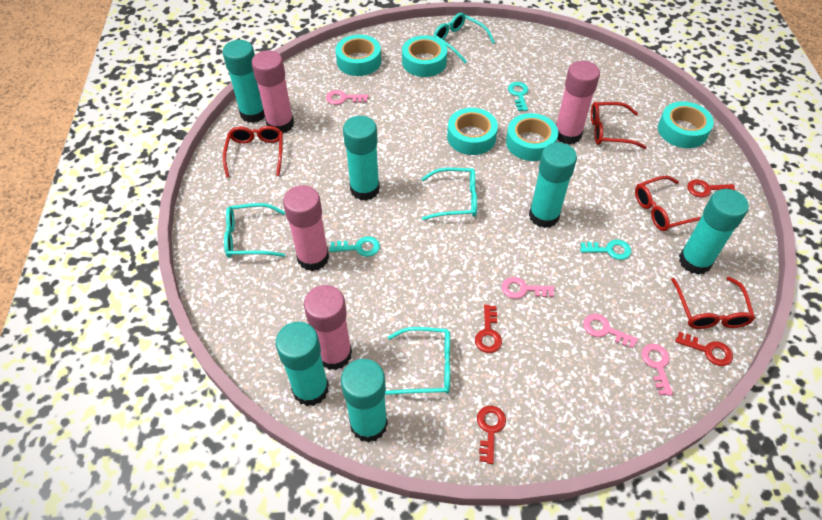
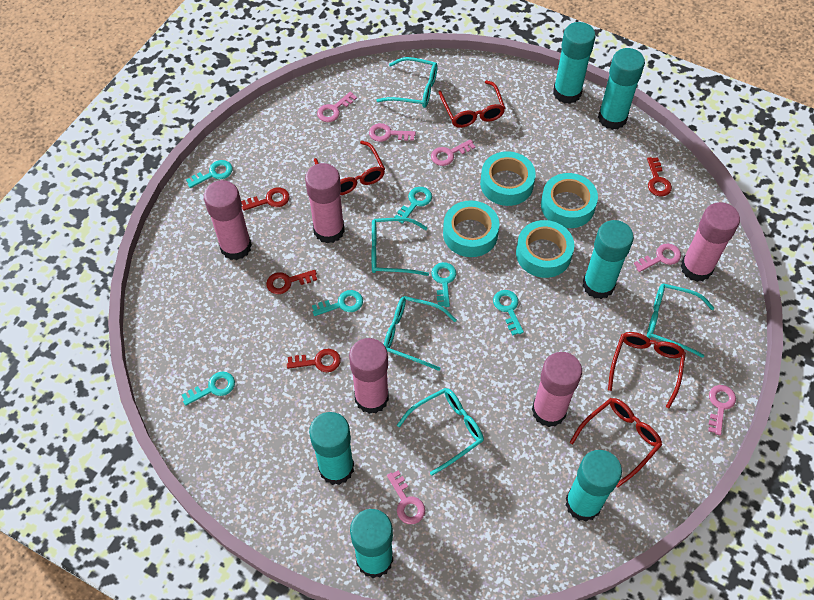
pink glue stick: 4 -> 5
pink key: 4 -> 6
turquoise glasses: 4 -> 5
turquoise key: 3 -> 6
turquoise tape: 5 -> 4

